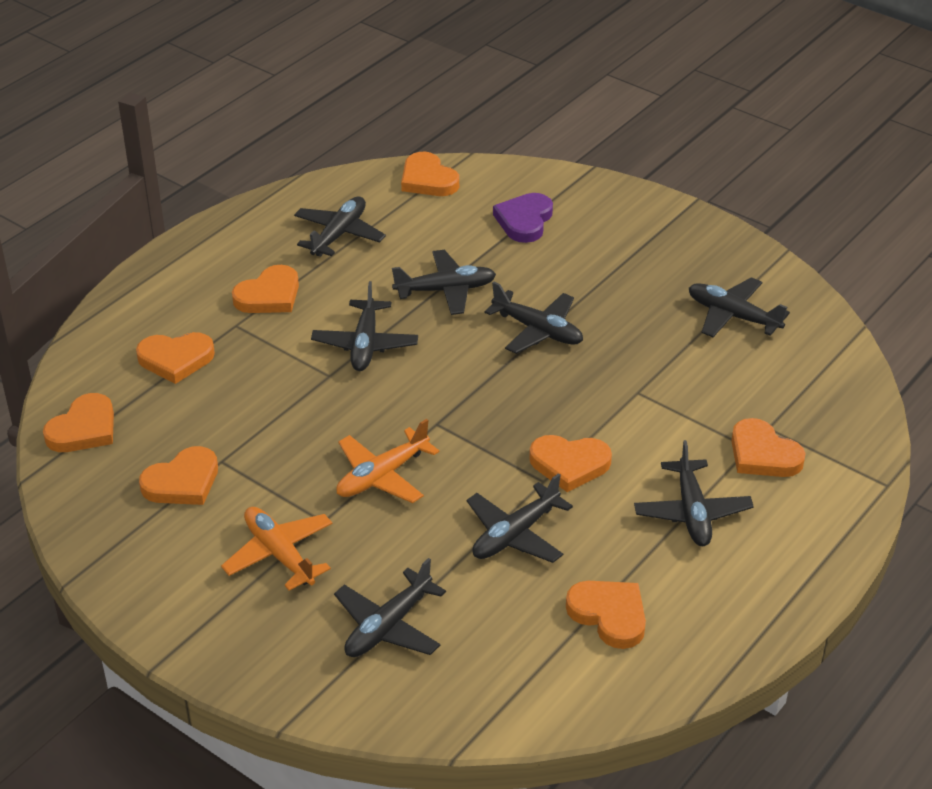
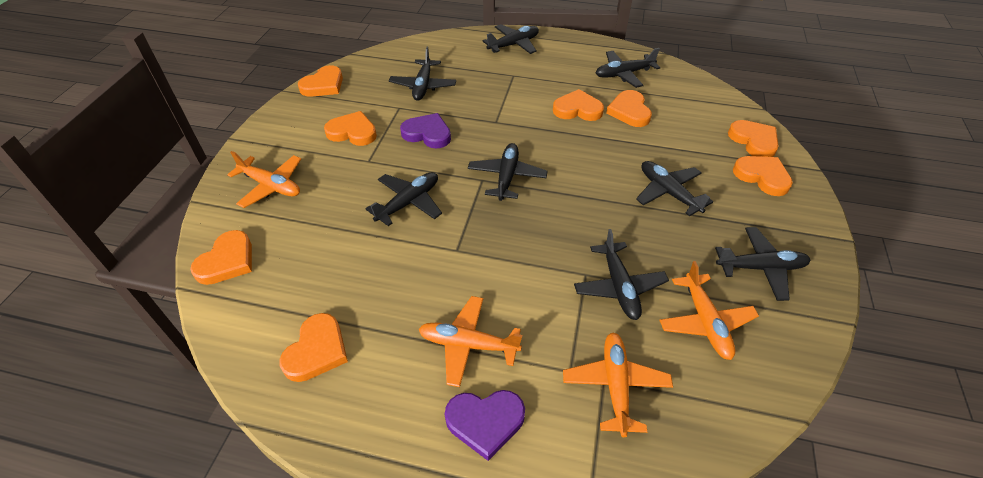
orange plane: 2 -> 4
purple heart: 1 -> 2

